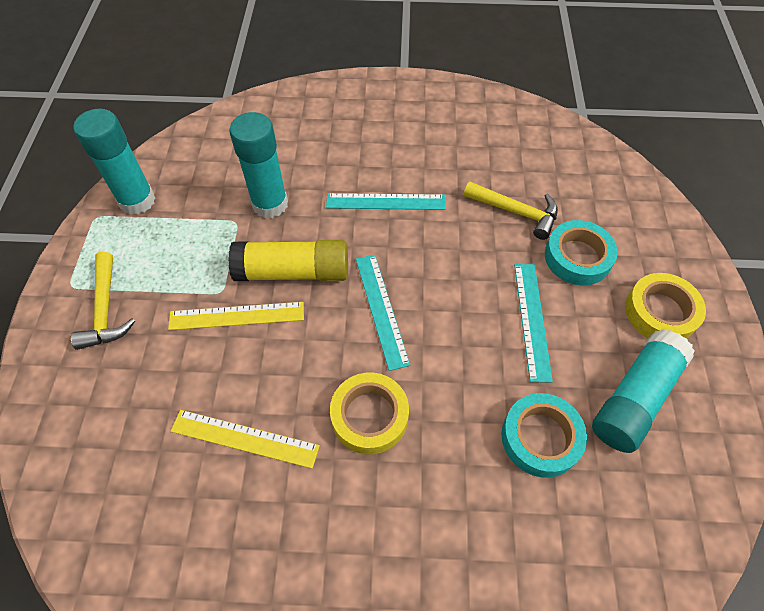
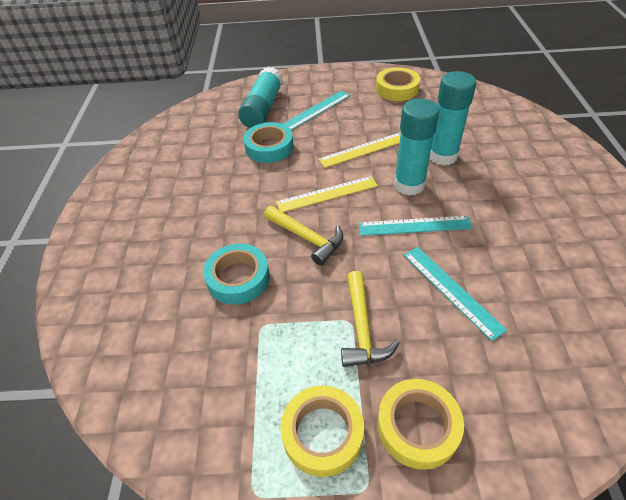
yellow glue stick: 1 -> 0
yellow tape: 2 -> 3

